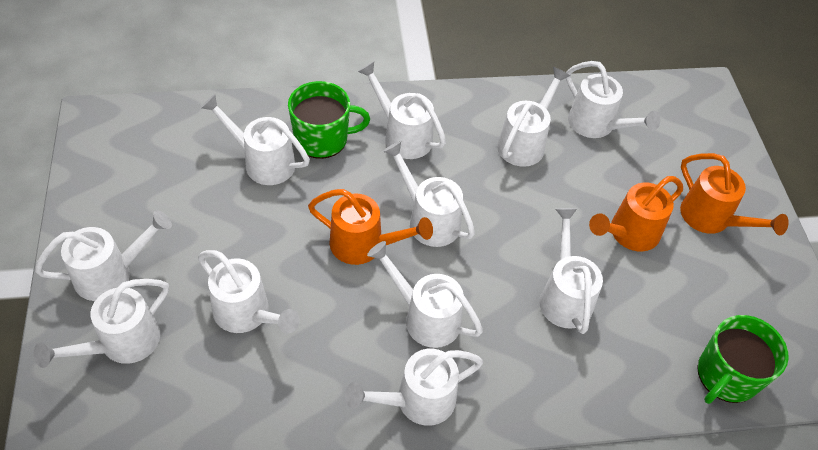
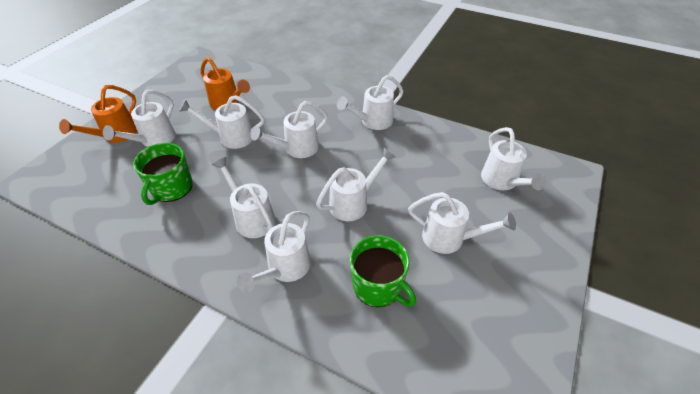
orange watering can: 3 -> 2
white watering can: 11 -> 9

